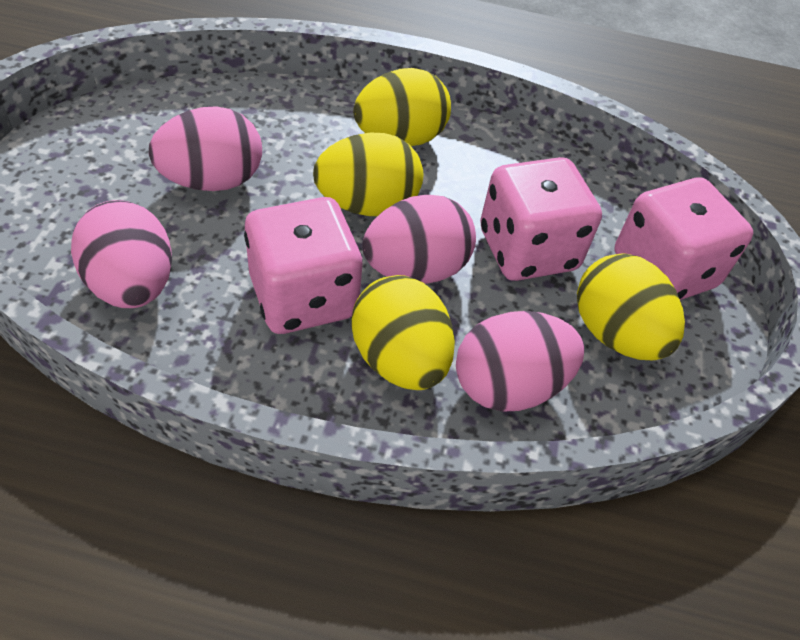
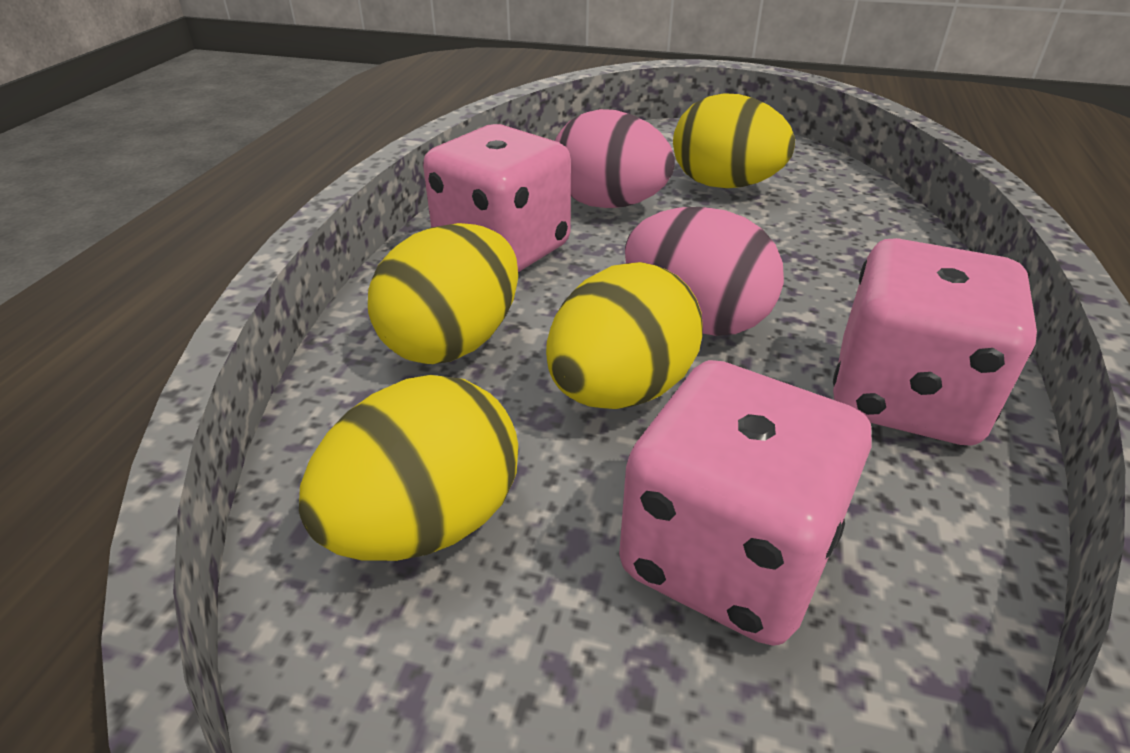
pink egg: 4 -> 2

